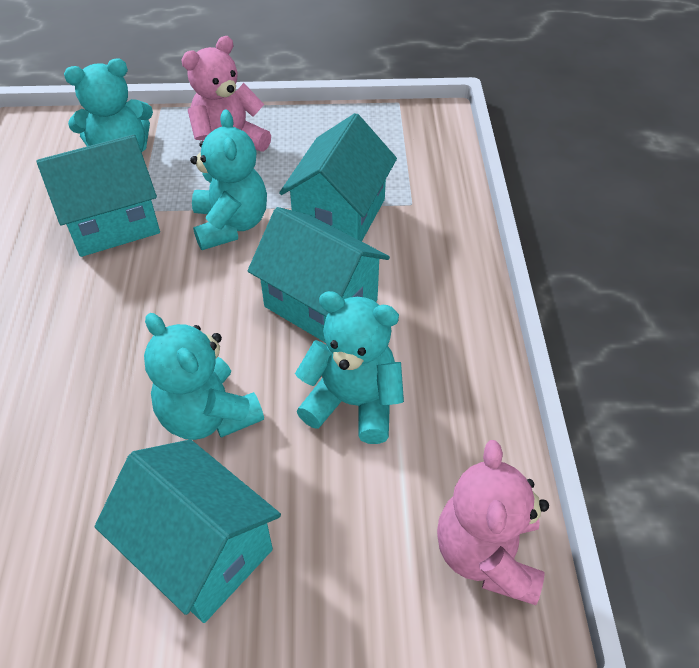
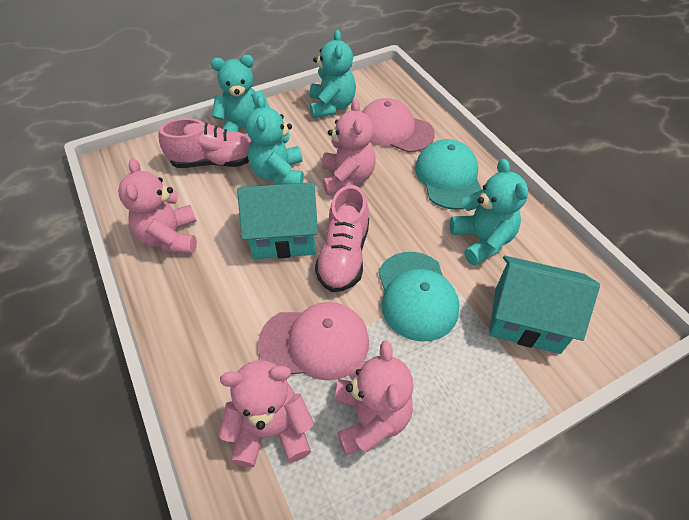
pink cap: 0 -> 2
pink shoe: 0 -> 2
pink teddy bear: 2 -> 4
turquoise cap: 0 -> 2
turquoise house: 4 -> 2

